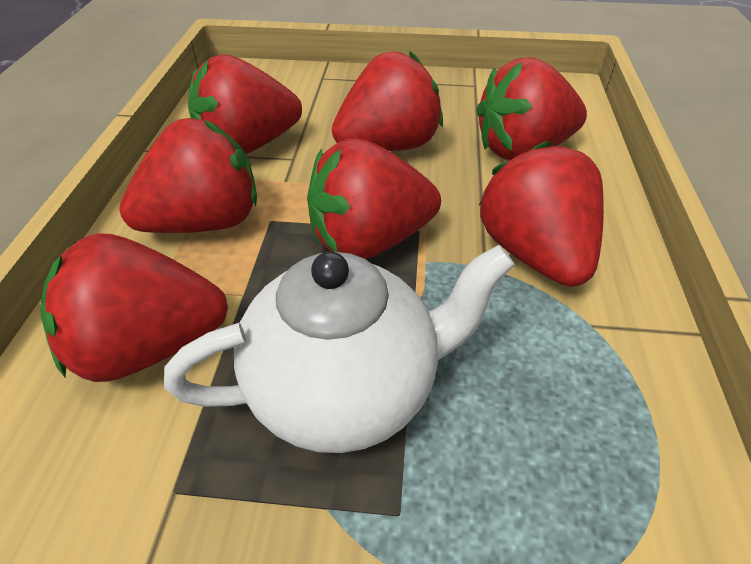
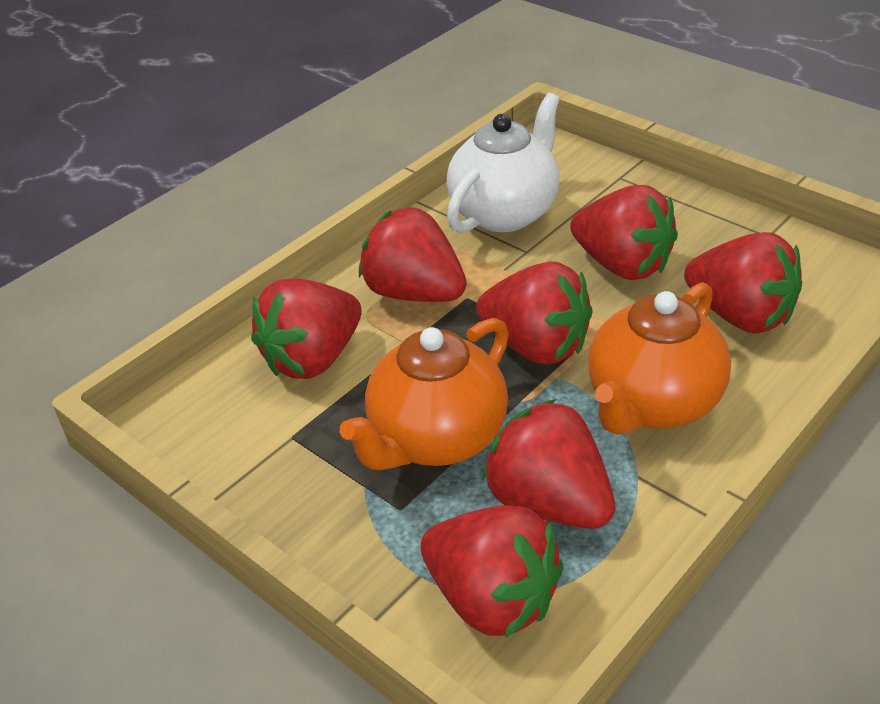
orange teapot: 0 -> 2

